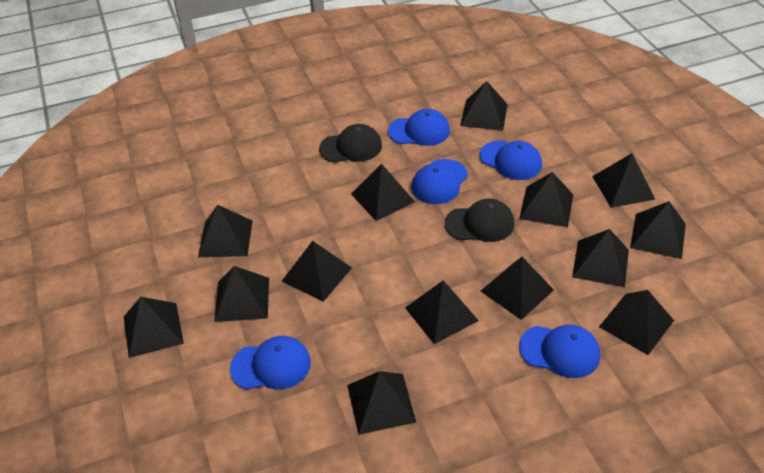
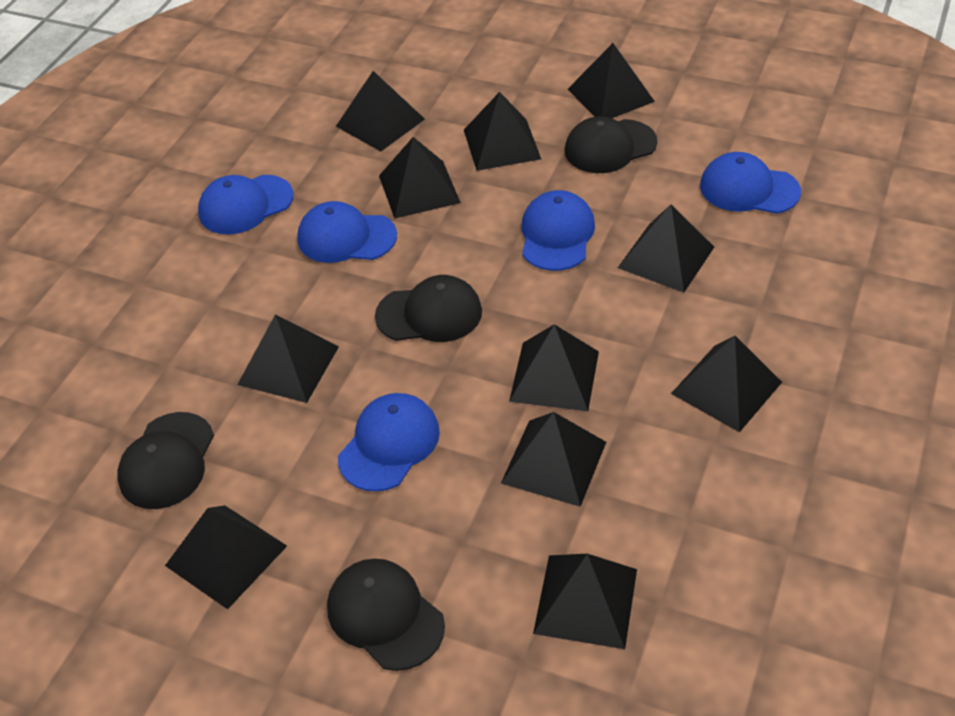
black cap: 2 -> 4
black pyramid: 14 -> 11

